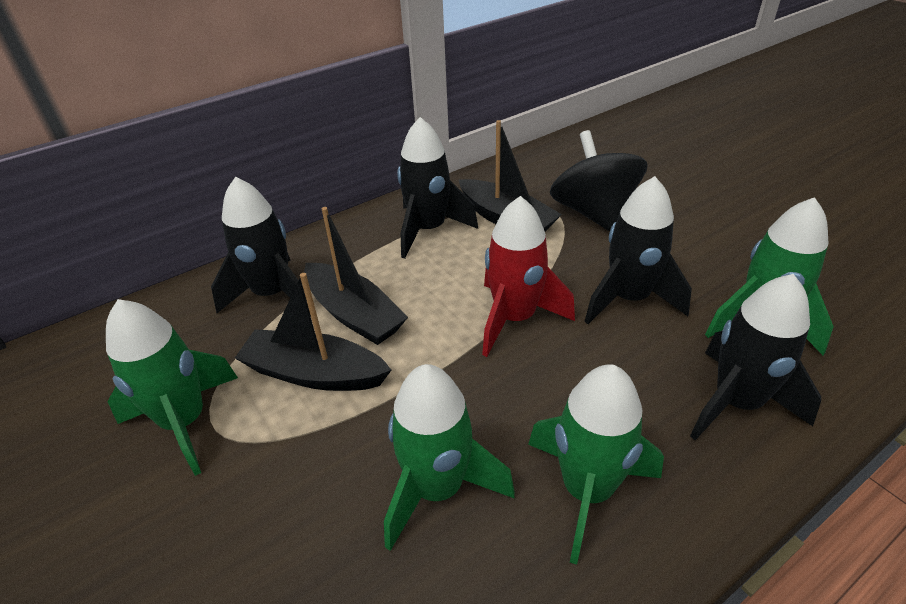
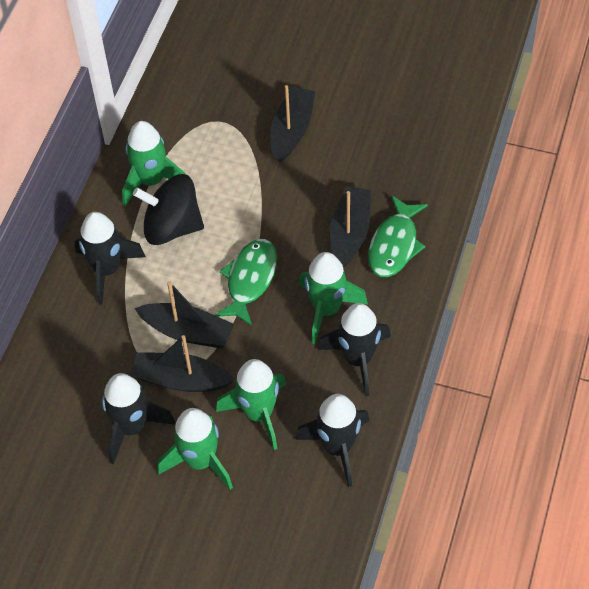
black boat: 3 -> 4
green fish: 0 -> 2
red rocket: 1 -> 0

